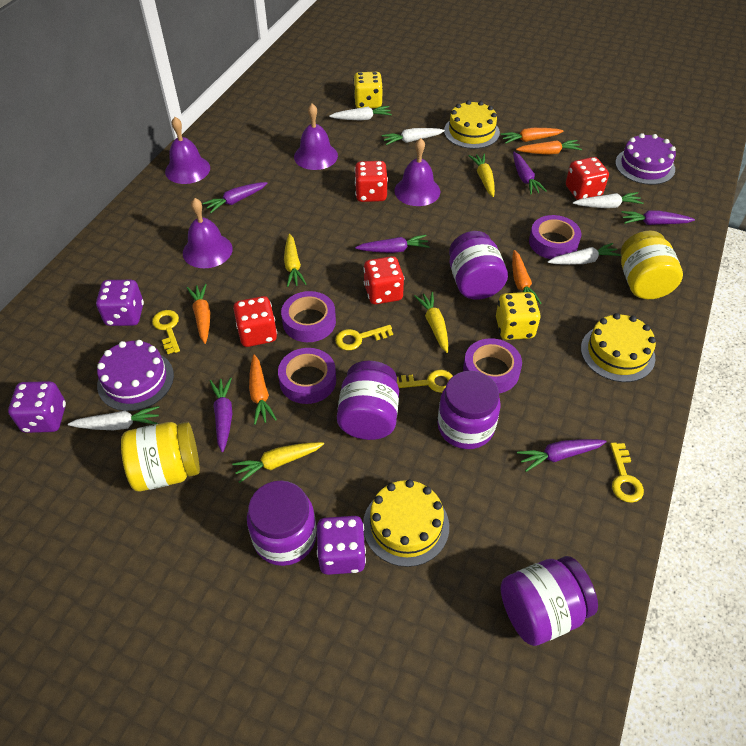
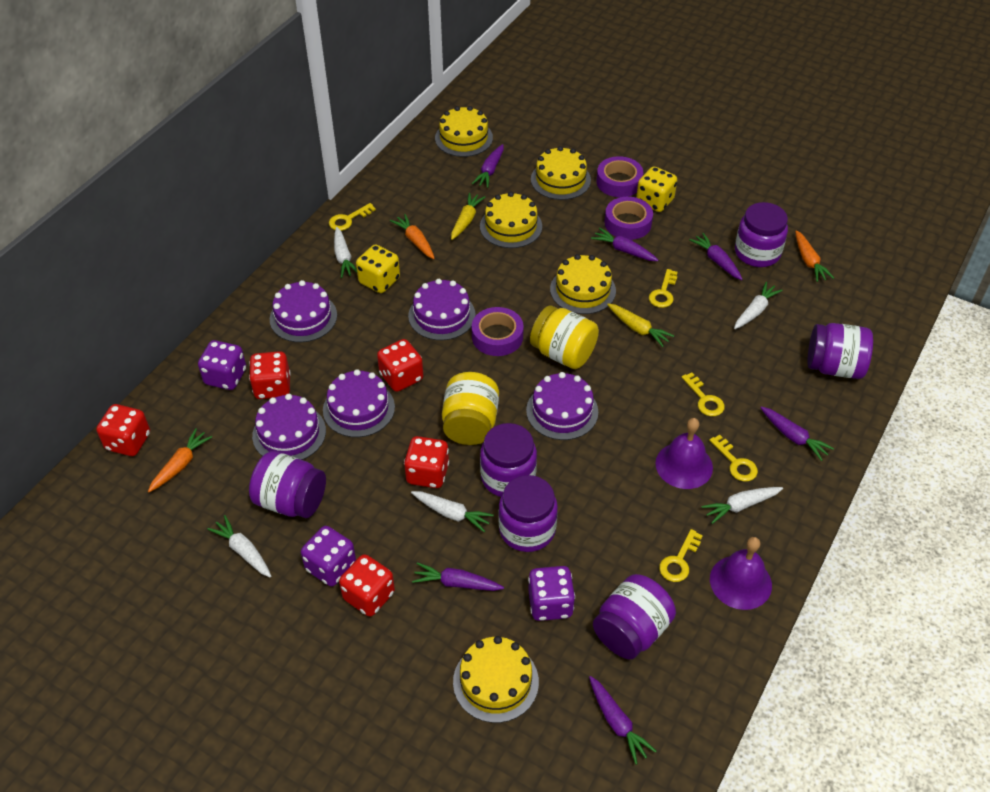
orange carrot: 5 -> 3
purple bell: 4 -> 2
purple cake: 2 -> 5
purple jar: 5 -> 6
purple tape: 4 -> 3
red dice: 4 -> 5
yellow cake: 3 -> 5
yellow carrot: 4 -> 2
yellow key: 4 -> 5

